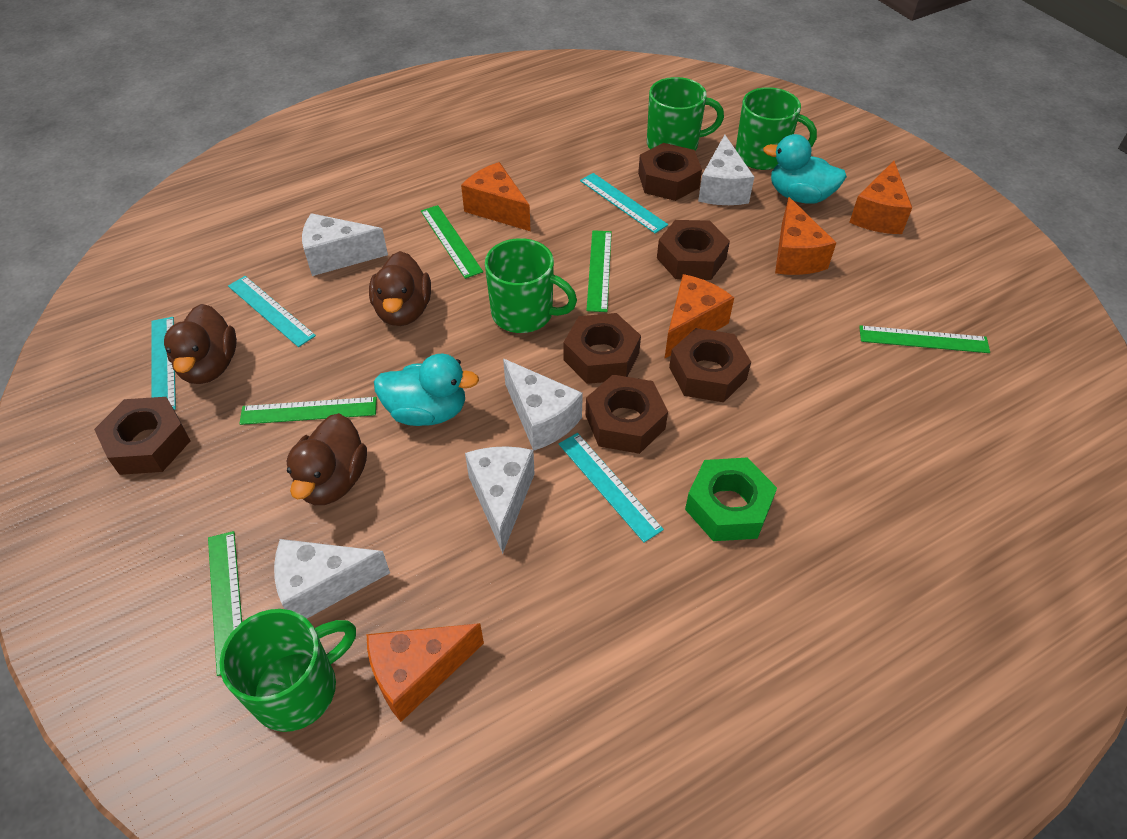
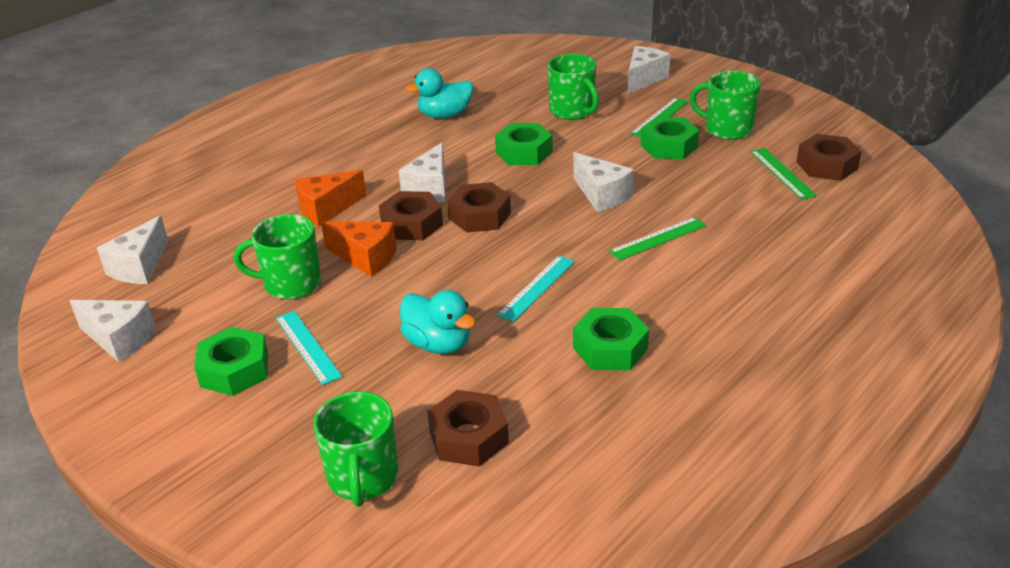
brown duck: 3 -> 0
brown nut: 6 -> 4
green nut: 1 -> 4
green ruler: 5 -> 3
orange cheese: 5 -> 2
turquoise ruler: 4 -> 2

